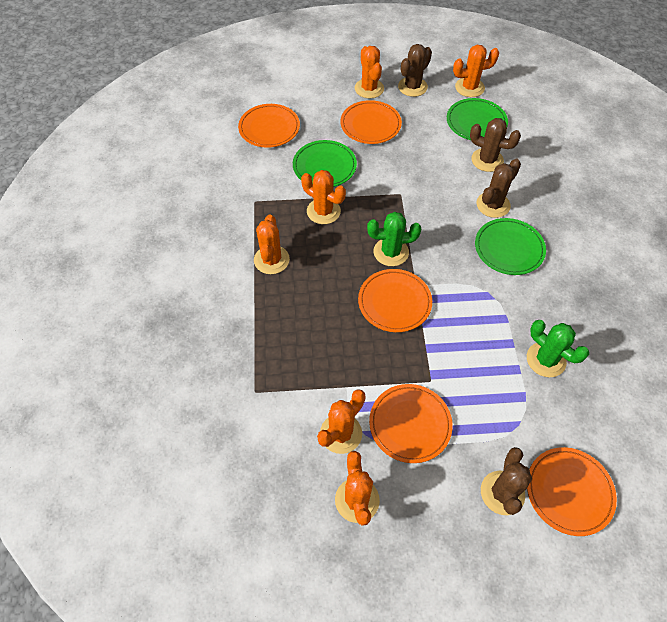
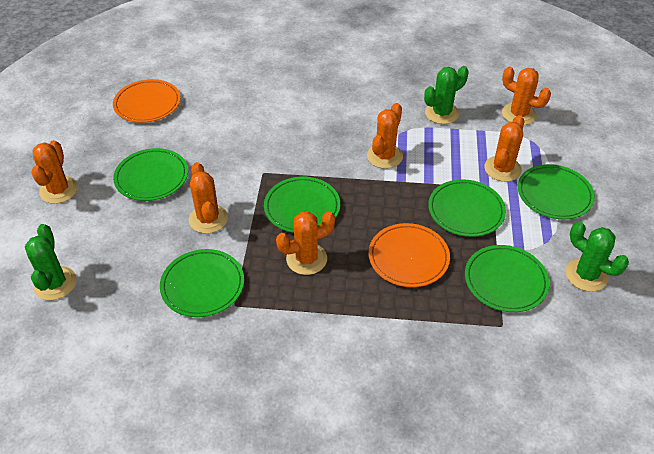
brown cactus: 4 -> 0
green cactus: 2 -> 3
green plate: 3 -> 6
orange plate: 5 -> 2

